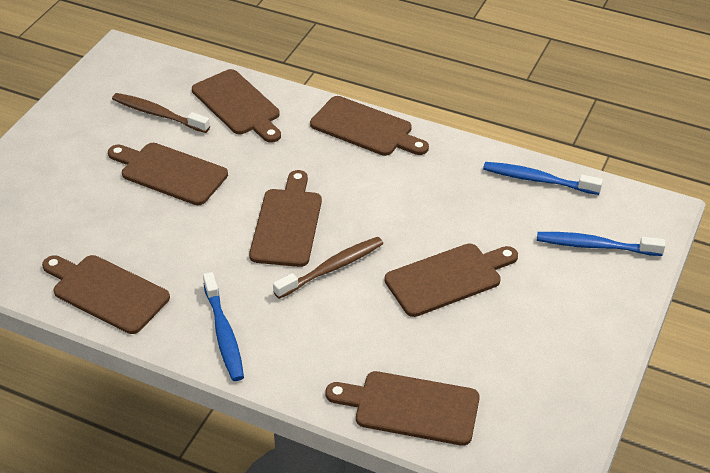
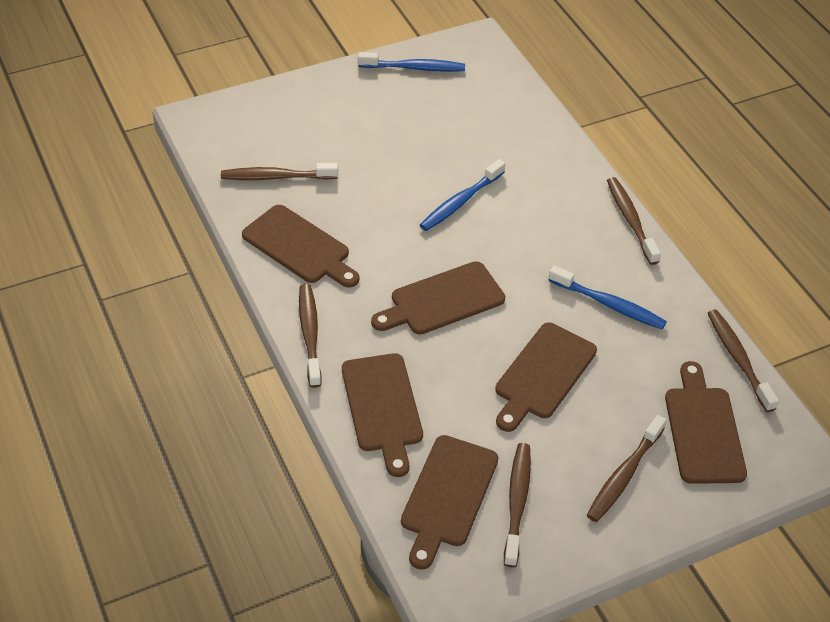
brown cutting board: 7 -> 6
brown toothbrush: 2 -> 6

